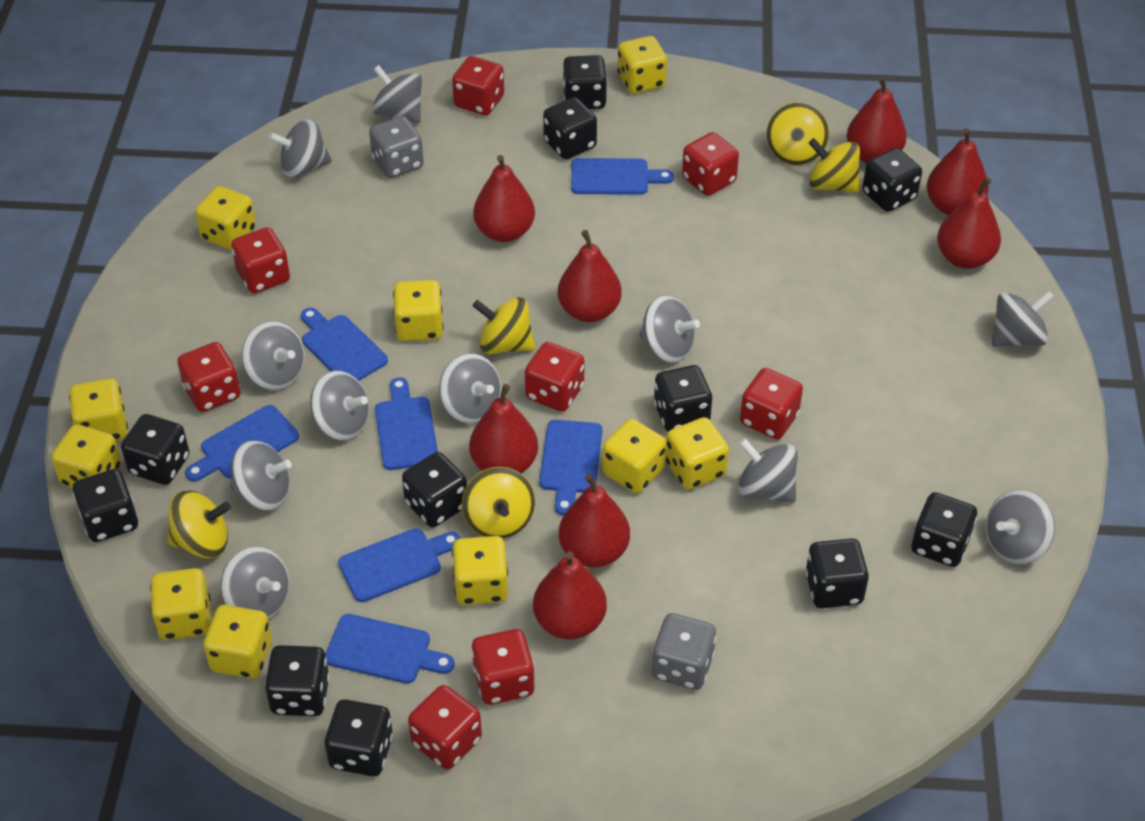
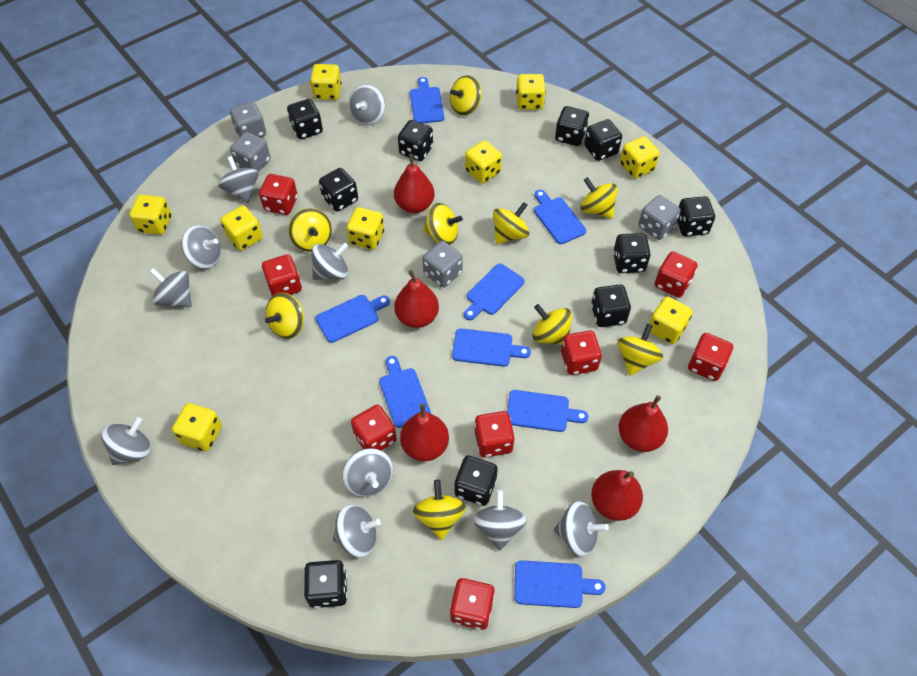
black dice: 11 -> 10
blue cutting board: 7 -> 8
grey dice: 2 -> 4
grey spinning top: 11 -> 10
red pear: 8 -> 5
yellow dice: 10 -> 9
yellow spinning top: 5 -> 9

